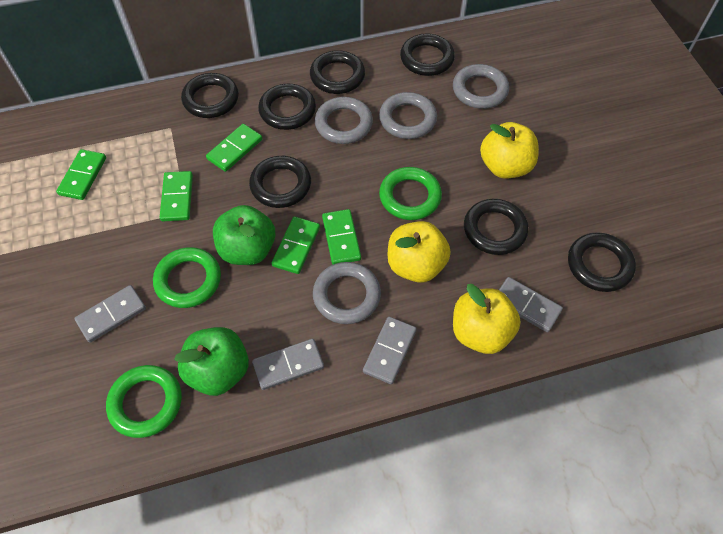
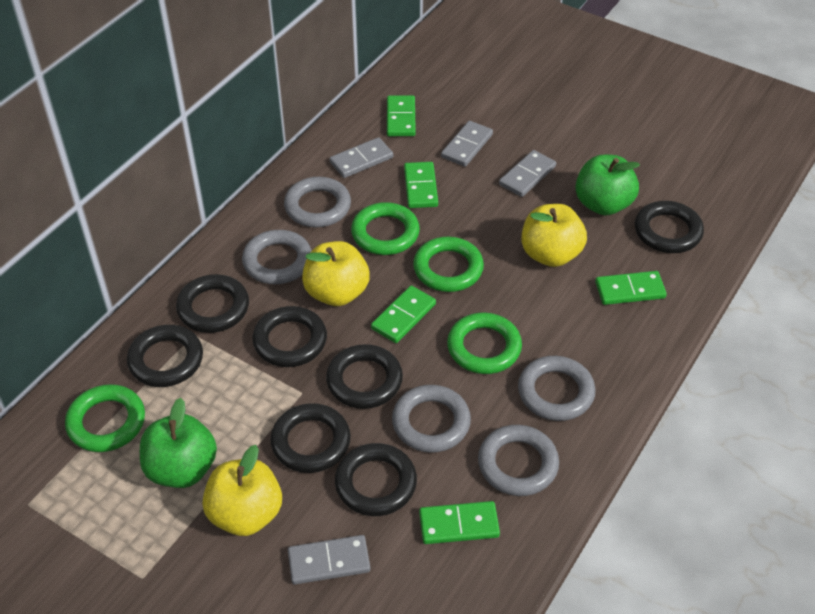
green ring: 3 -> 4
grey ring: 4 -> 5

